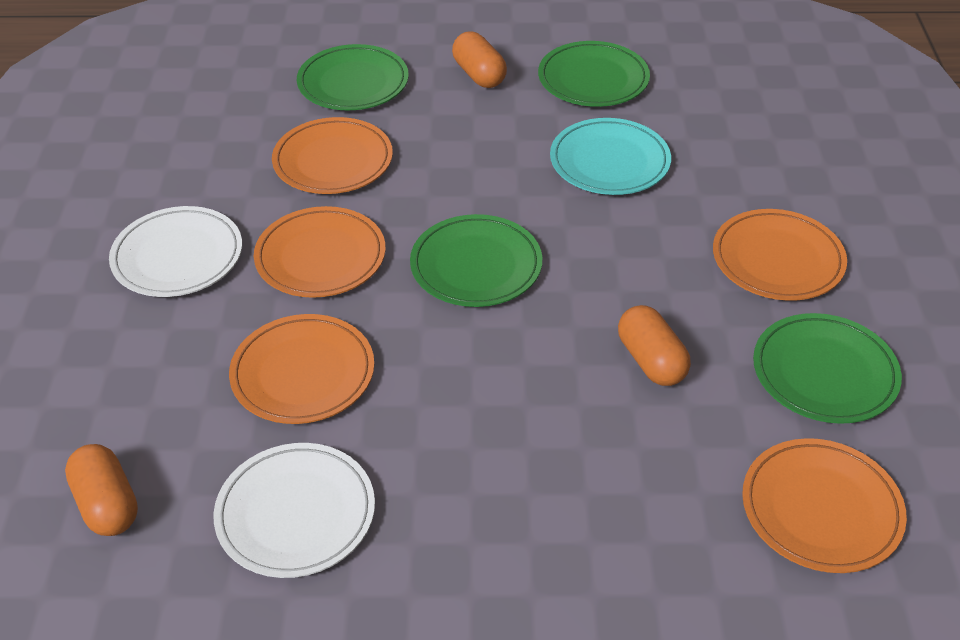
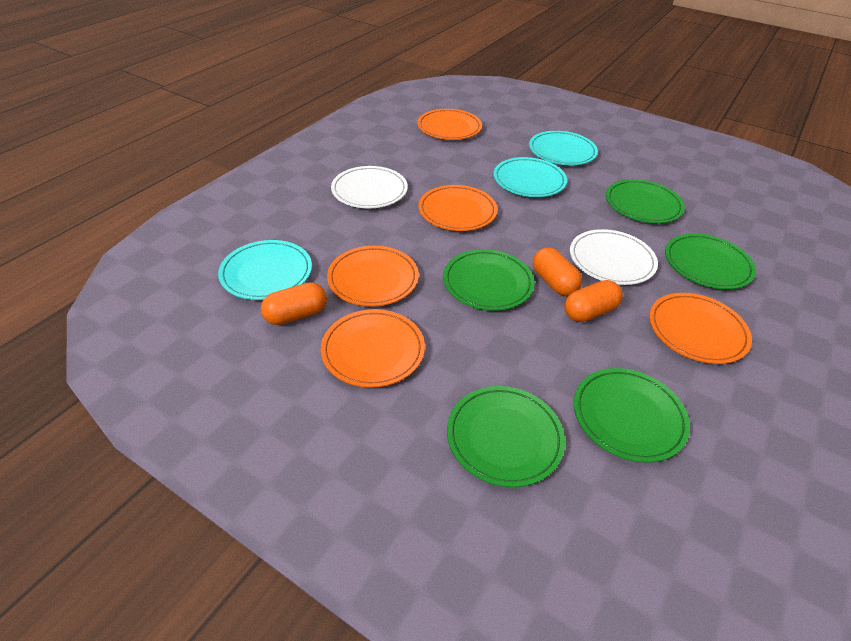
green plate: 4 -> 5
turquoise plate: 1 -> 3

